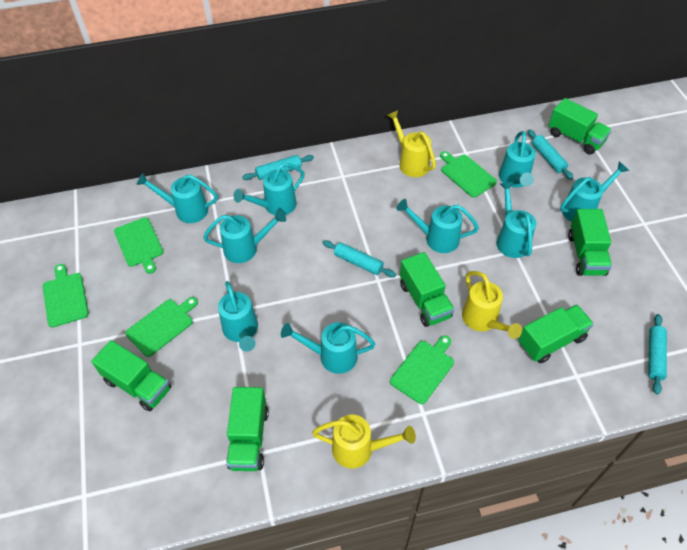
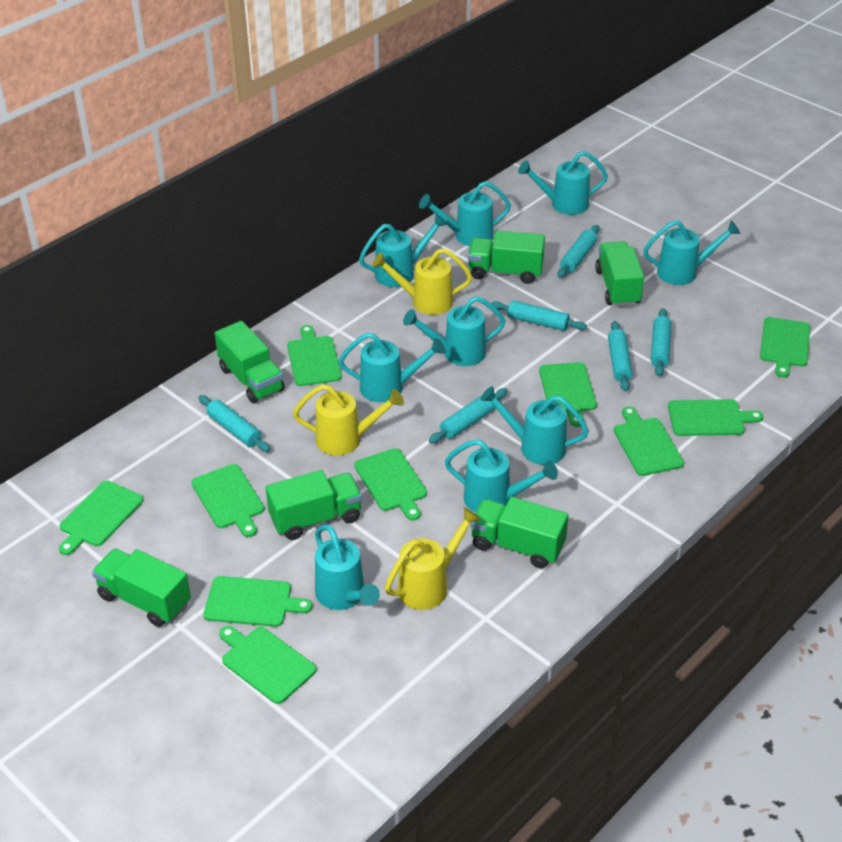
green cutting board: 5 -> 10
turquoise rolling pin: 4 -> 6

